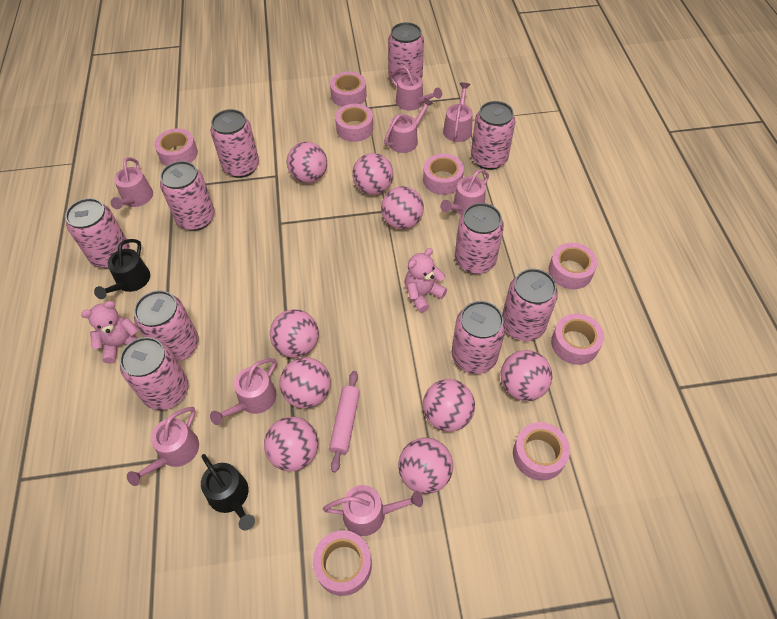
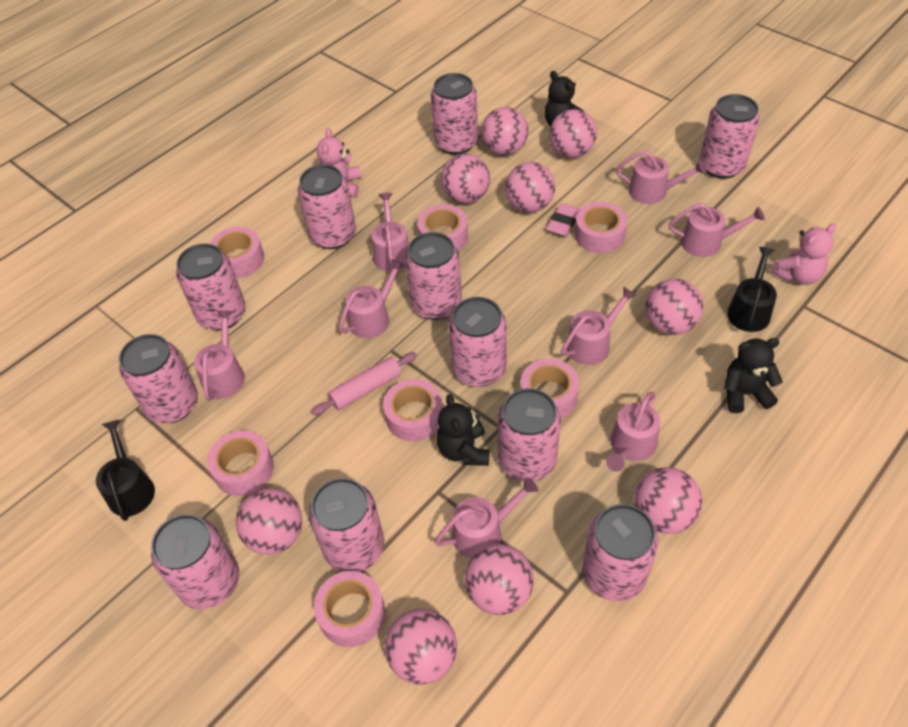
black teddy bear: 0 -> 3
pink can: 10 -> 11
pink eraser: 0 -> 1
pink tape: 8 -> 7

